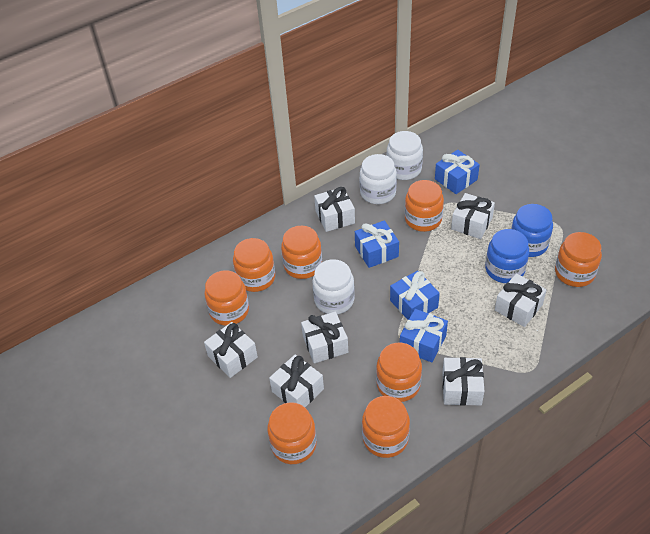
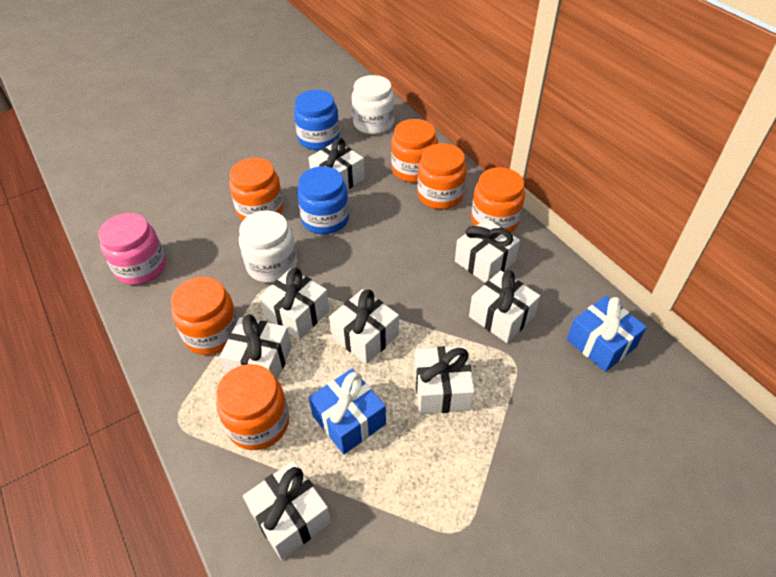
blue gift: 4 -> 2
orange jar: 8 -> 6
pink jar: 0 -> 1
white gift: 7 -> 8
white jar: 3 -> 2

